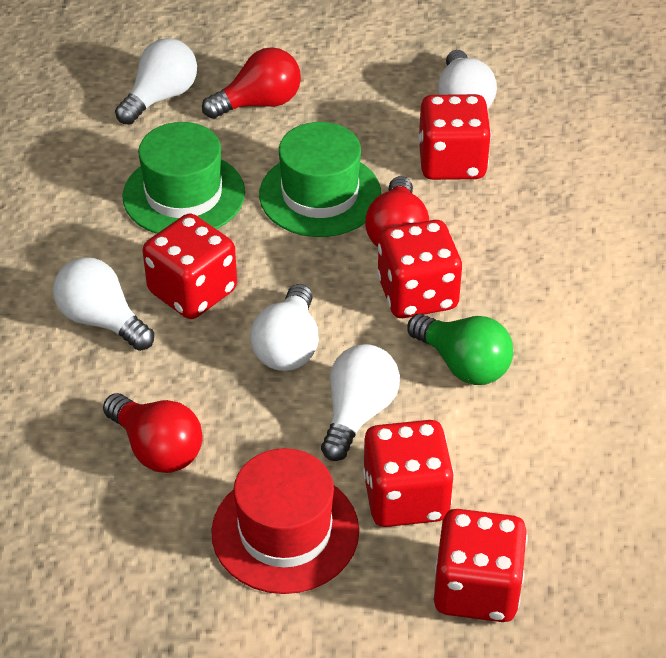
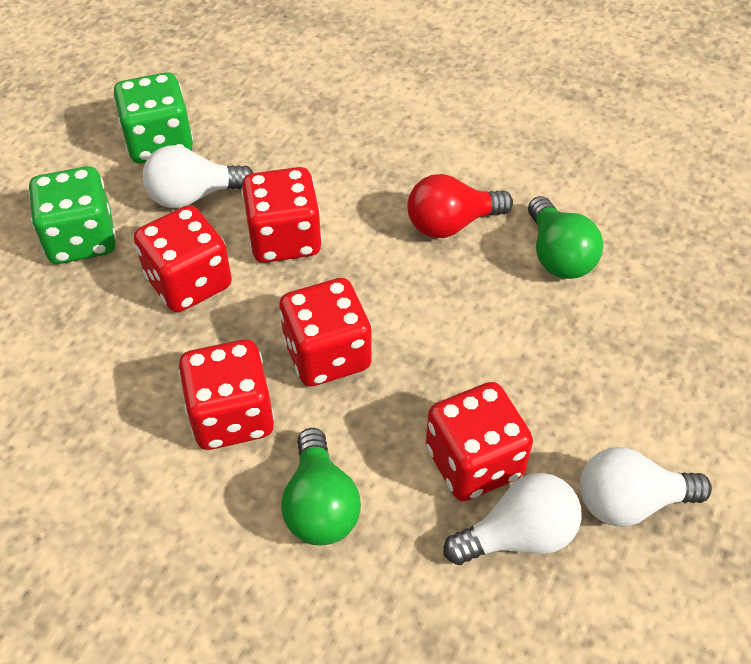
green dice: 0 -> 2
green hat: 2 -> 0
green light bulb: 1 -> 2
red hat: 1 -> 0
red light bulb: 3 -> 1
white light bulb: 5 -> 3

